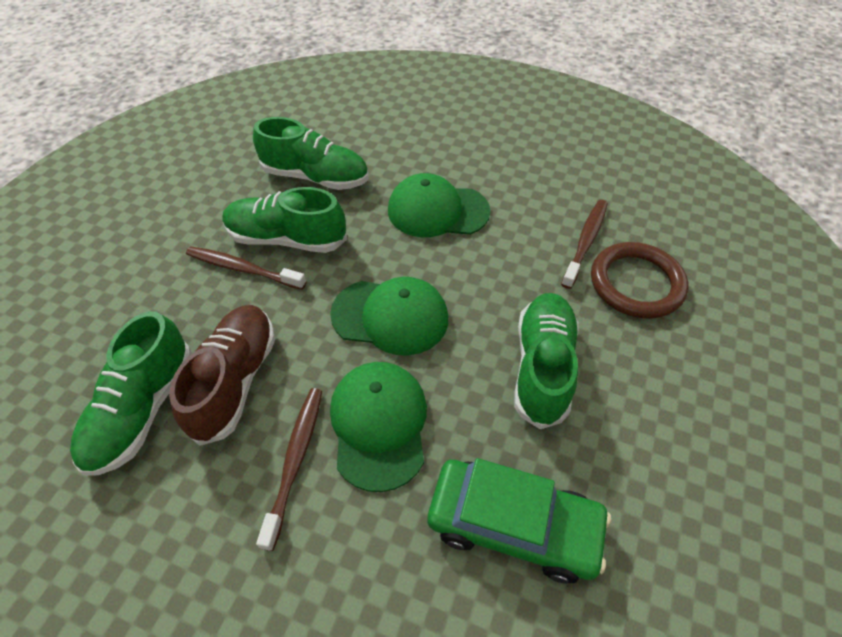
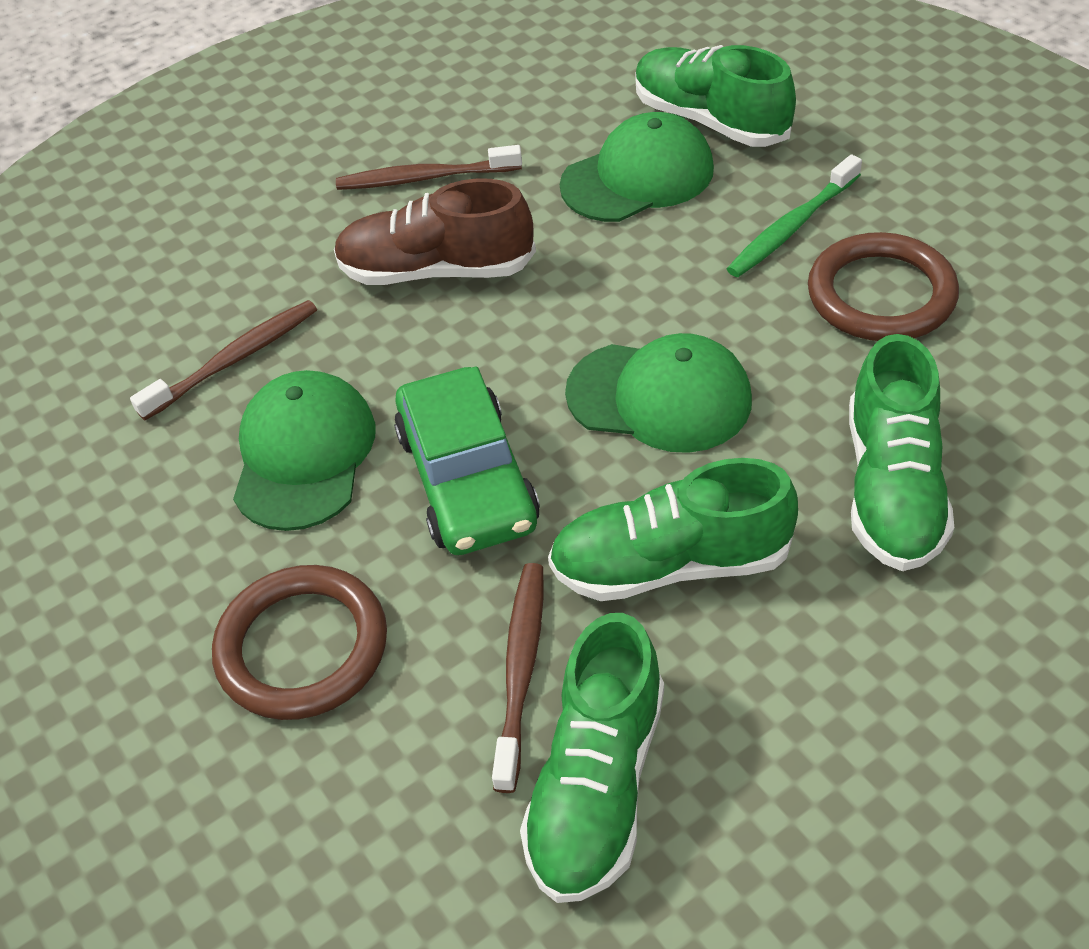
brown ring: 1 -> 2
green toothbrush: 0 -> 1

